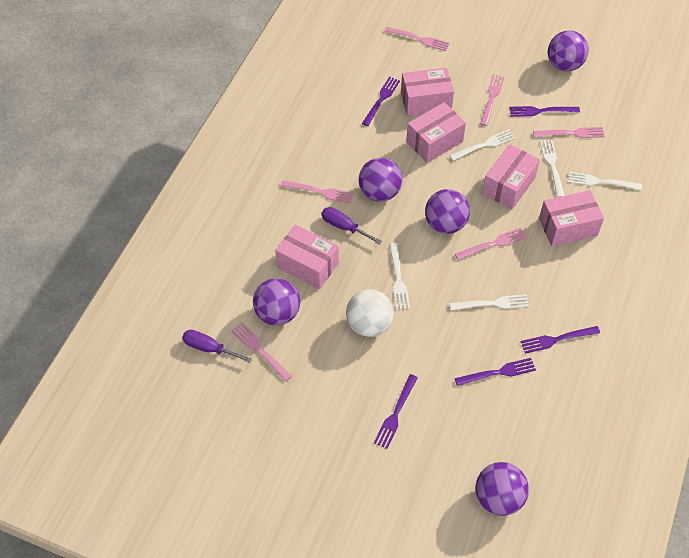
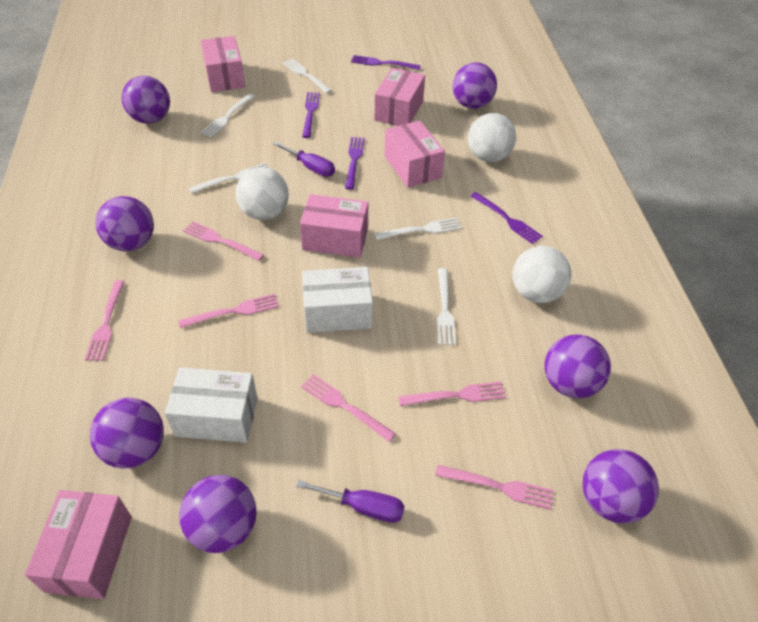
purple ball: 5 -> 7
purple fork: 5 -> 4
white ball: 1 -> 3
white box: 0 -> 2

